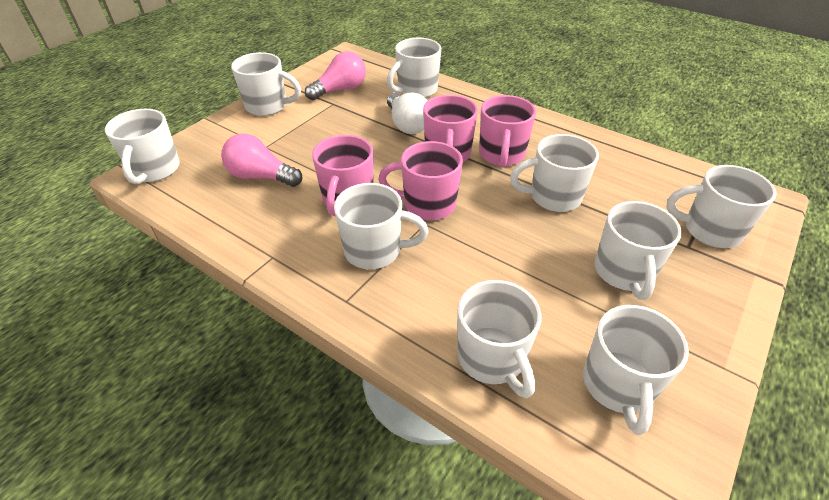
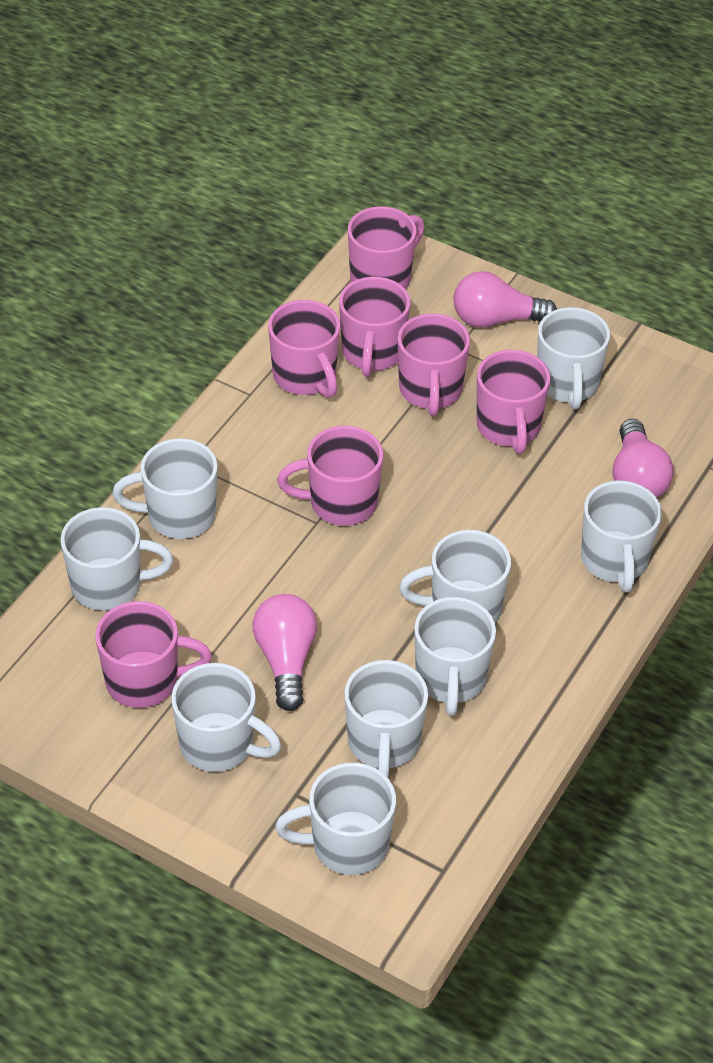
pink light bulb: 2 -> 3
pink mug: 4 -> 7
white light bulb: 1 -> 0

